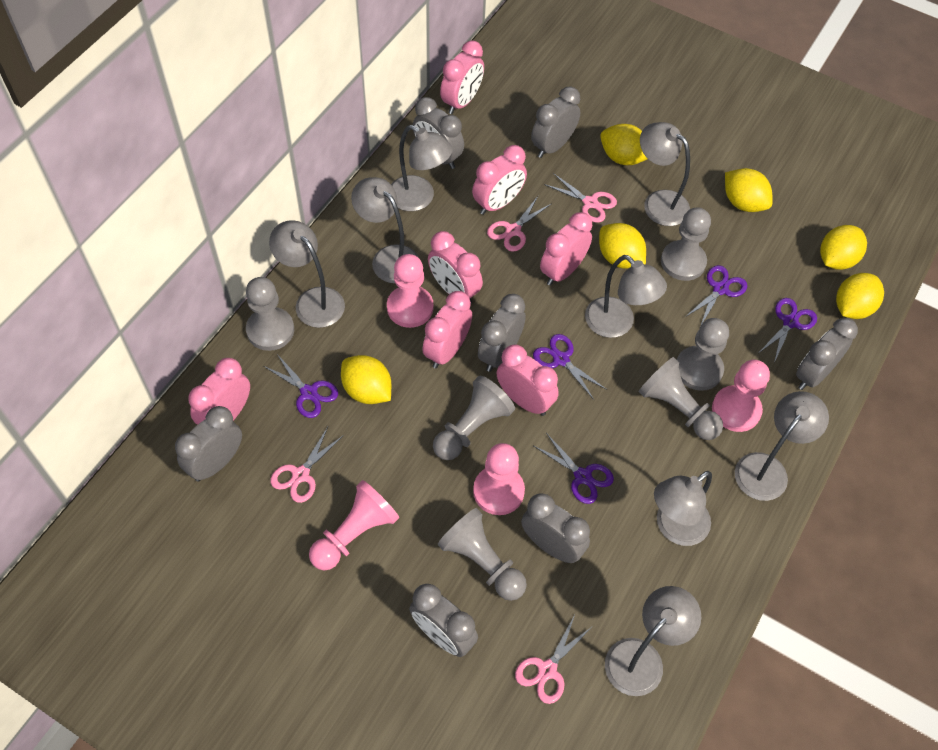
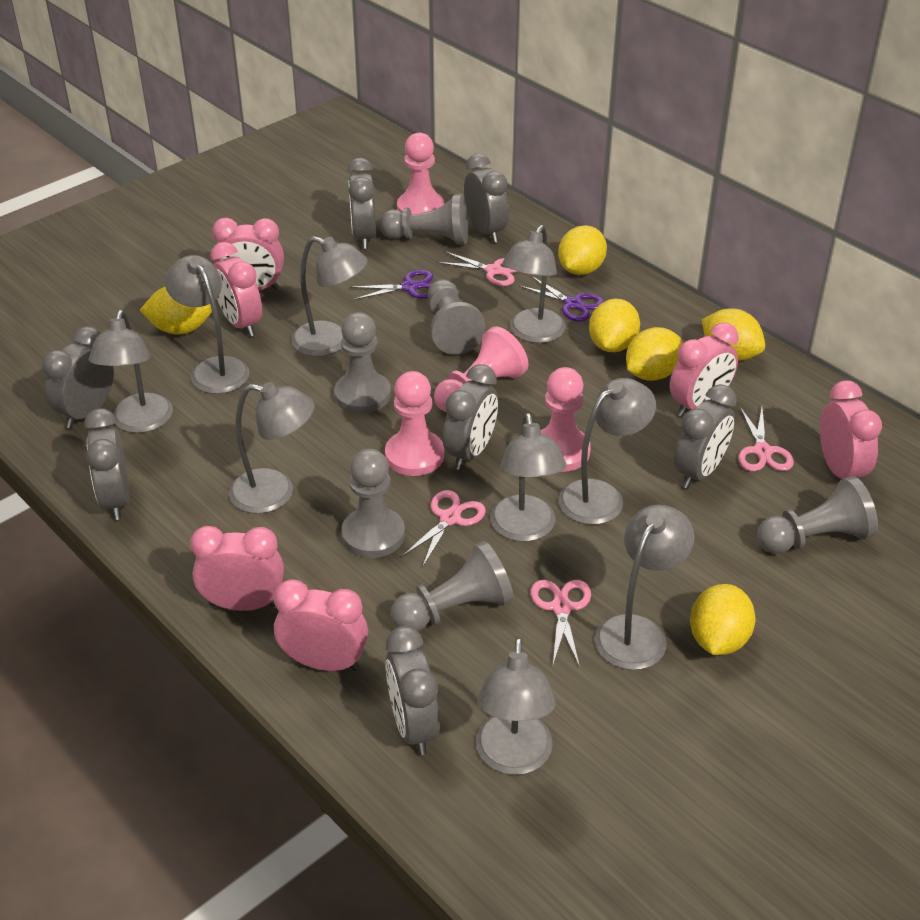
grey lamp: 8 -> 9
pink clock: 7 -> 6
purple scissors: 5 -> 2

